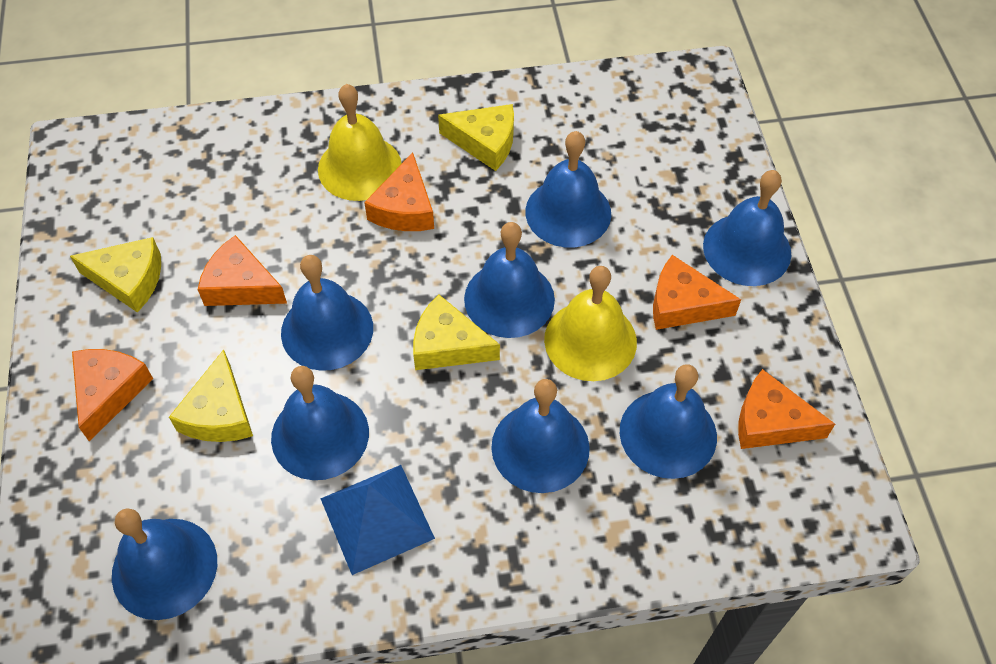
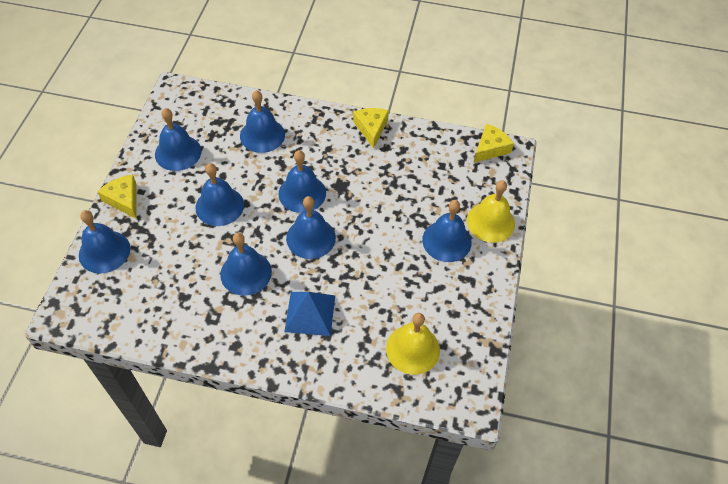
orange cheese: 5 -> 0
yellow cheese: 4 -> 3

